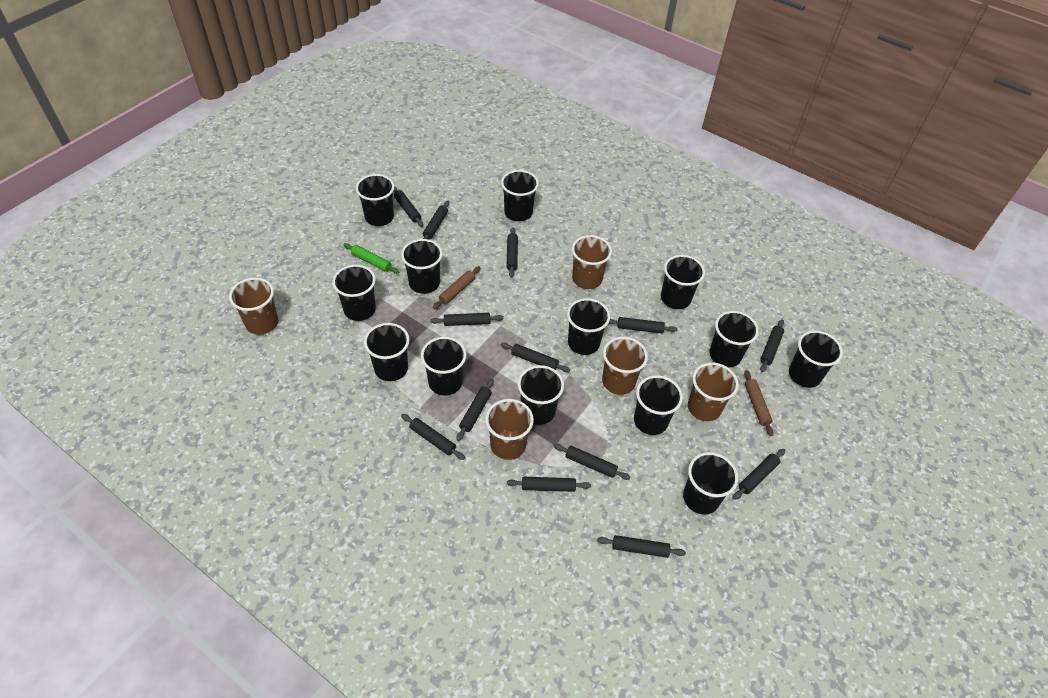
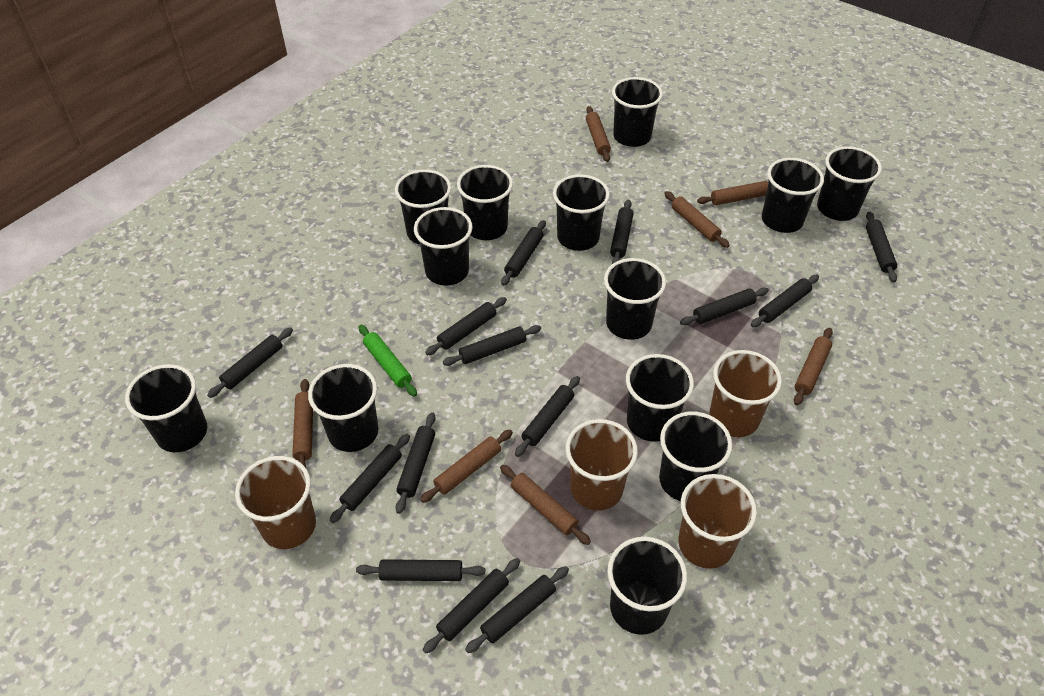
black rolling pin: 13 -> 14
brown cup: 5 -> 4
brown rolling pin: 2 -> 7

